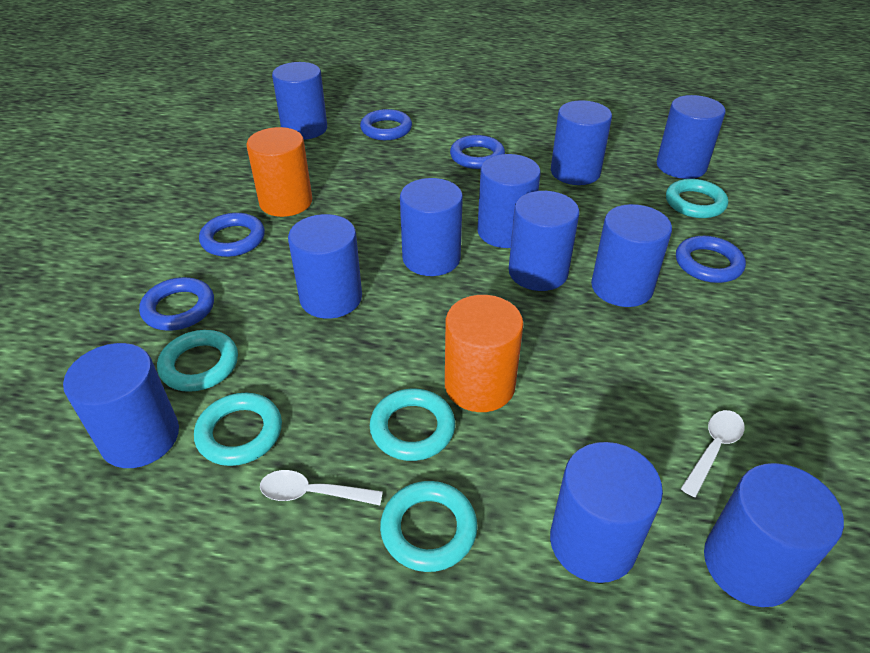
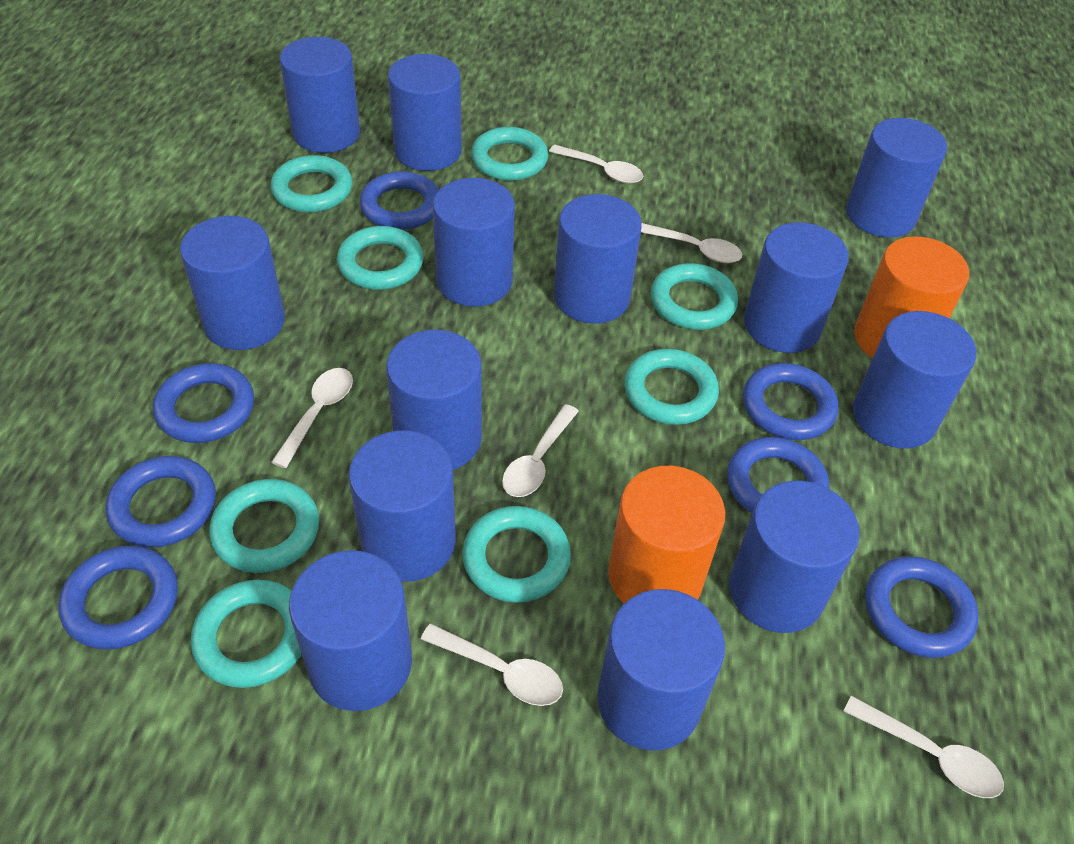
blue cylinder: 11 -> 13
blue ring: 5 -> 7
turquoise ring: 5 -> 8
white spoon: 2 -> 6

